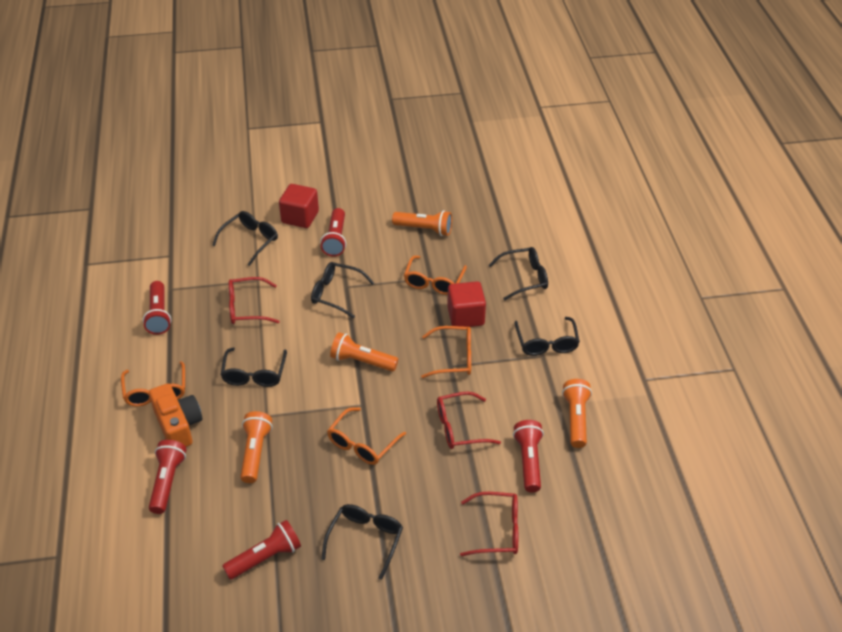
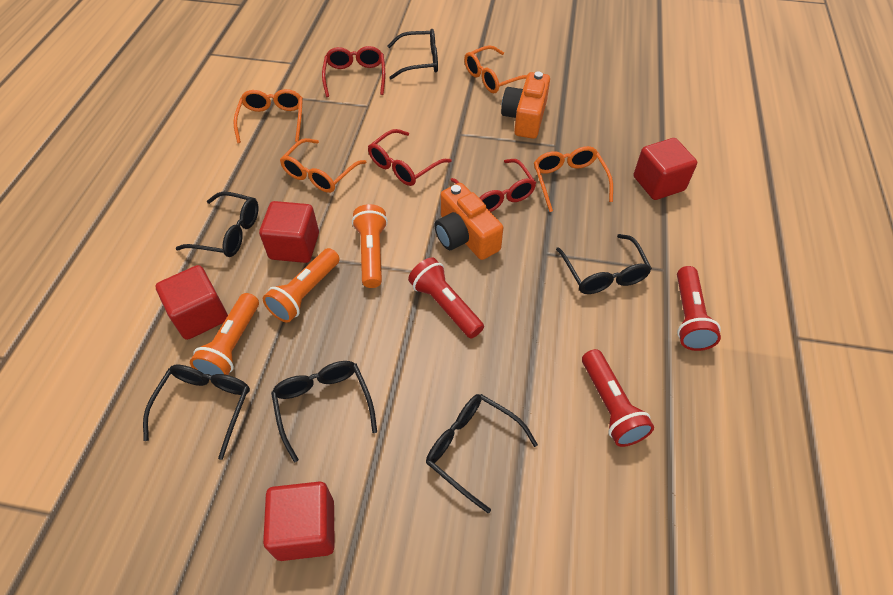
orange camera: 1 -> 2
orange flashlight: 4 -> 3
red cube: 2 -> 4
red flashlight: 5 -> 3

